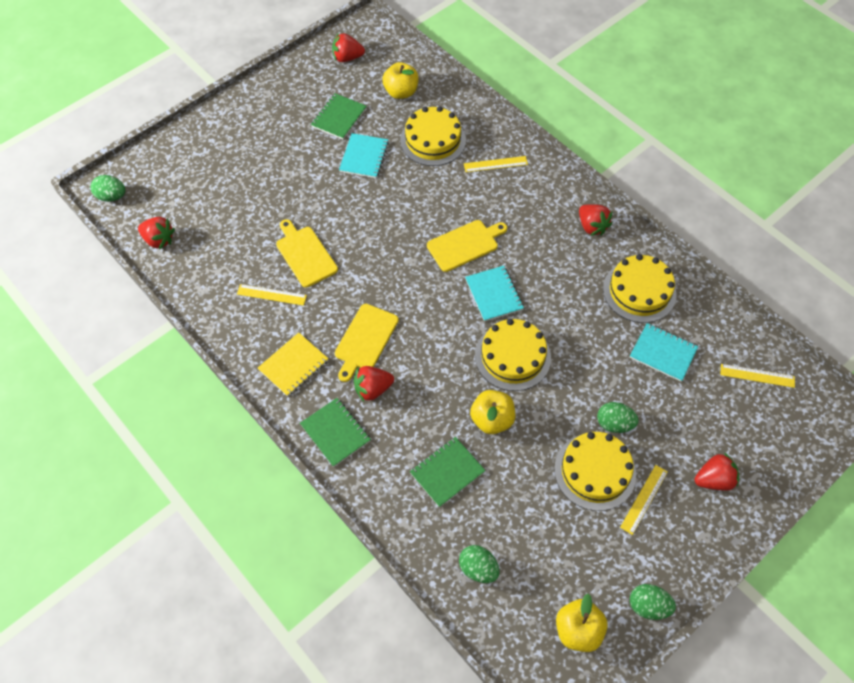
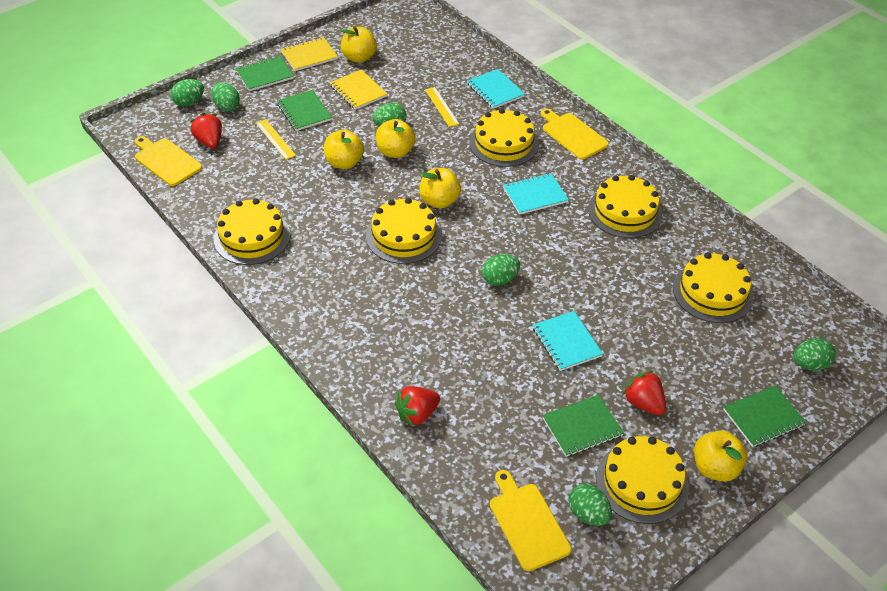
green egg: 4 -> 6
green notebook: 3 -> 4
red strawberry: 5 -> 3
yellow apple: 3 -> 5
yellow cake: 4 -> 6
yellow notebook: 1 -> 2
yellow ruler: 4 -> 2

